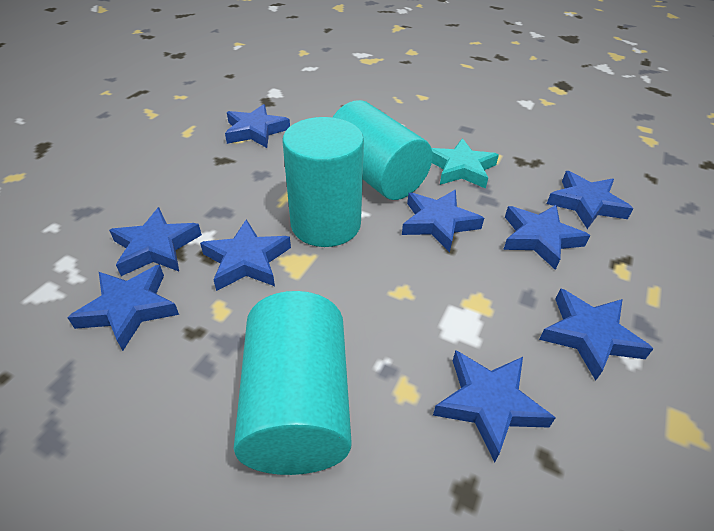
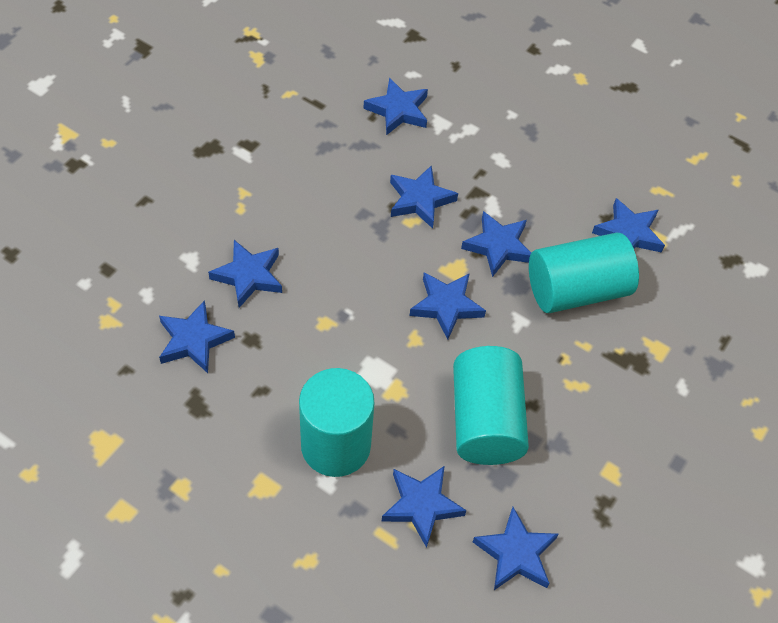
turquoise star: 1 -> 0

